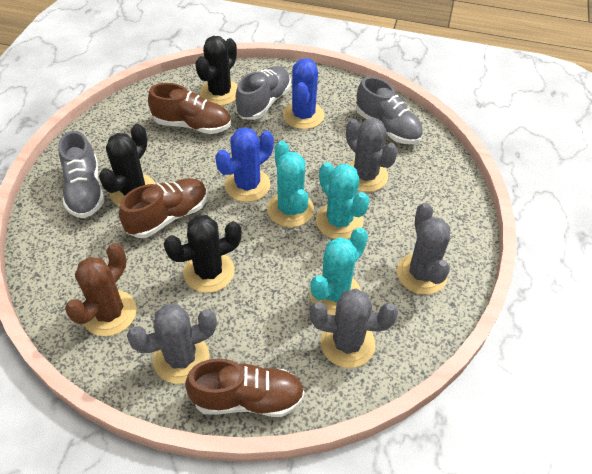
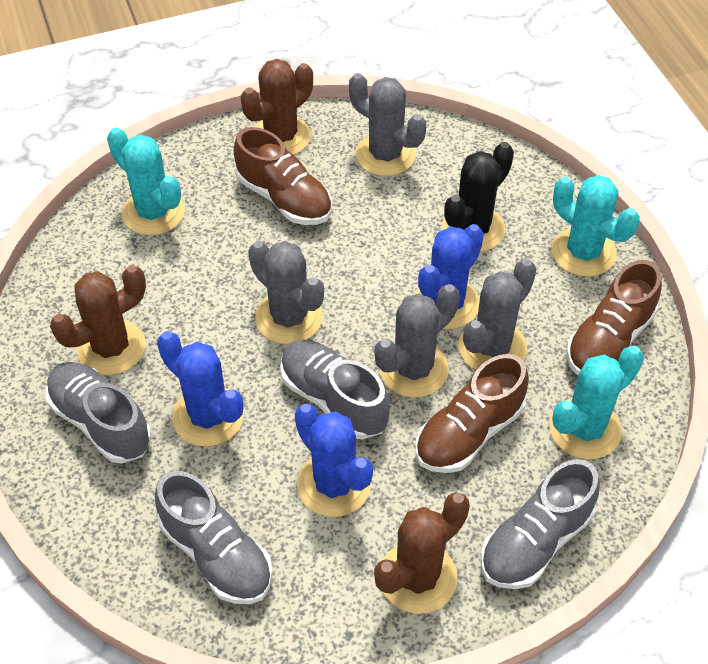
black cactus: 3 -> 1
blue cactus: 2 -> 3
brown cactus: 1 -> 3
grey shoe: 3 -> 4

